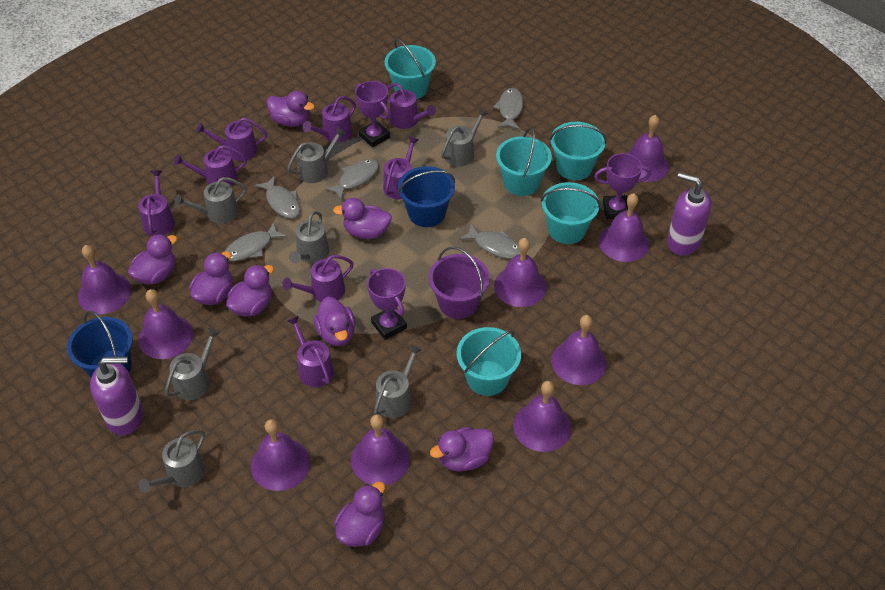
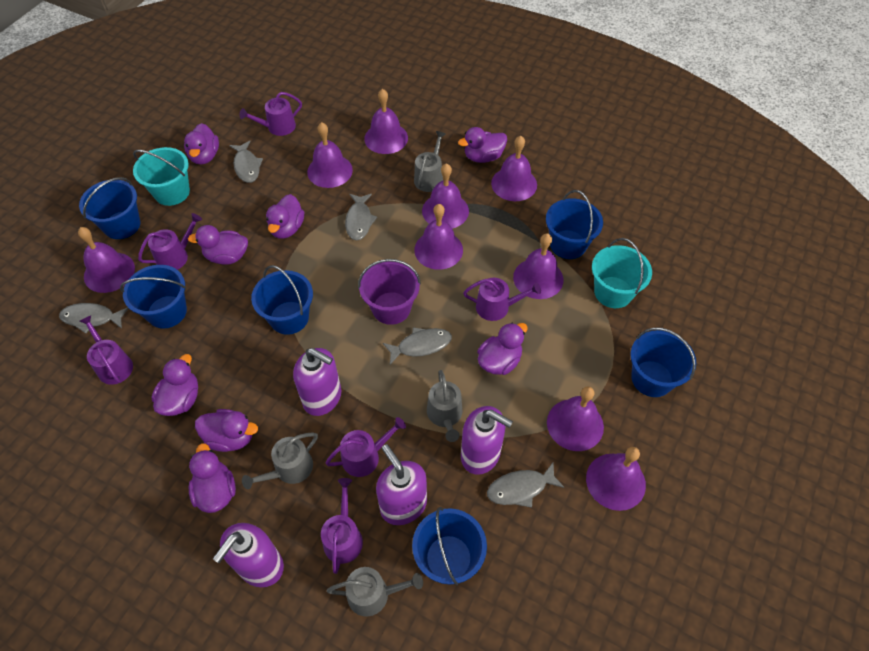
blue bucket: 2 -> 6
grey watering can: 7 -> 4
purple soap dispenser: 2 -> 4
purple trophy: 3 -> 0
purple watering can: 8 -> 6
turquoise bucket: 5 -> 2

